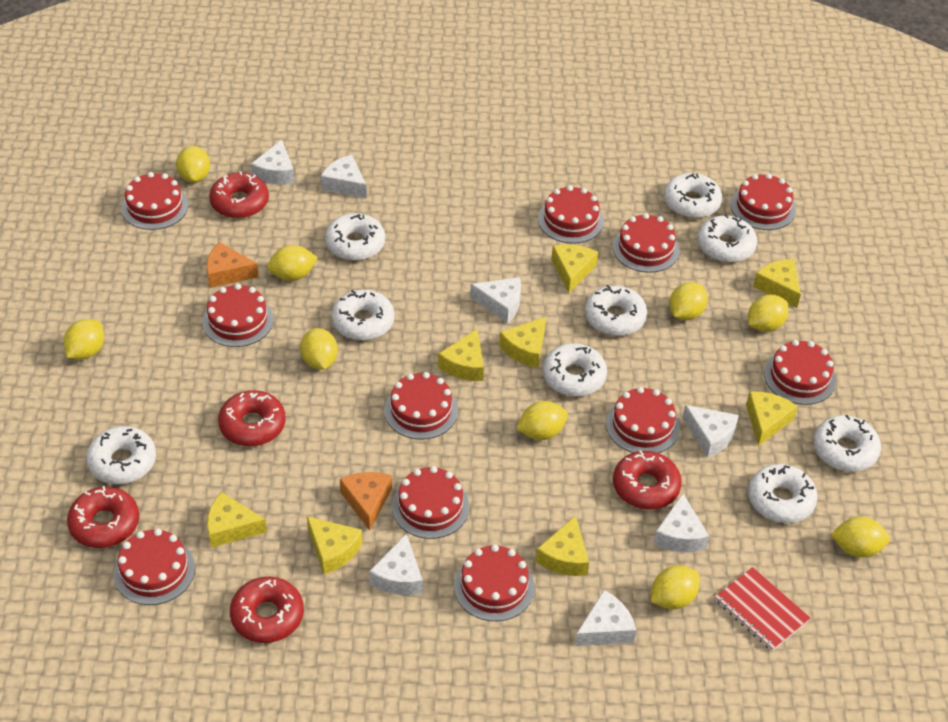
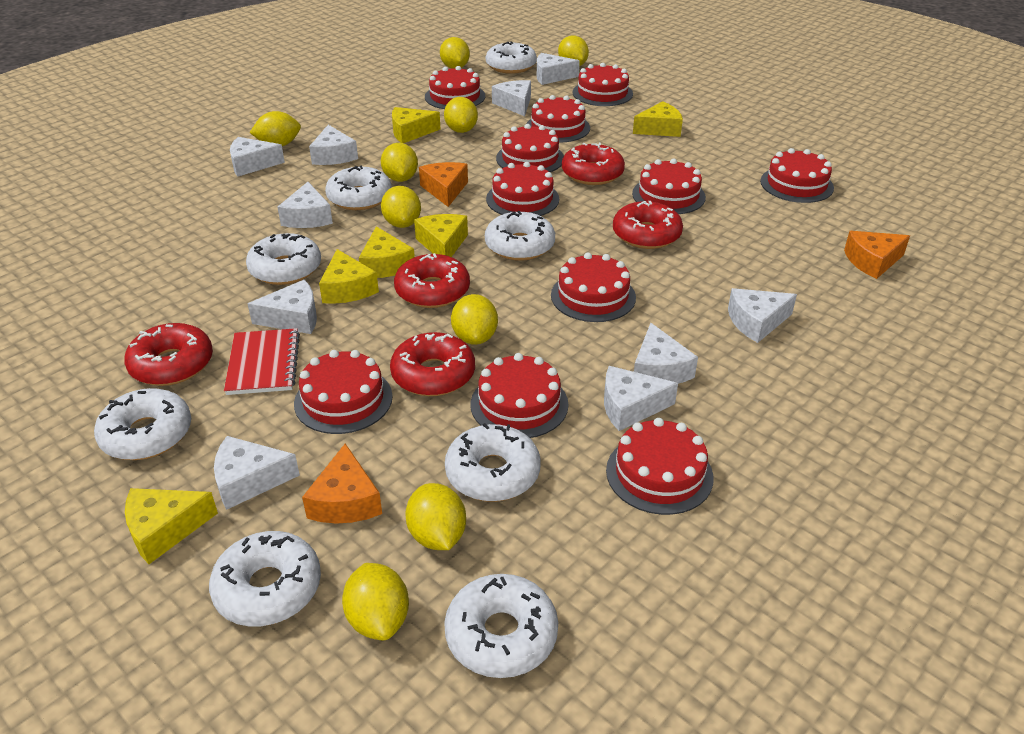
orange cheese: 2 -> 3
white cheese: 7 -> 10
white donut: 9 -> 8
yellow cheese: 8 -> 6

